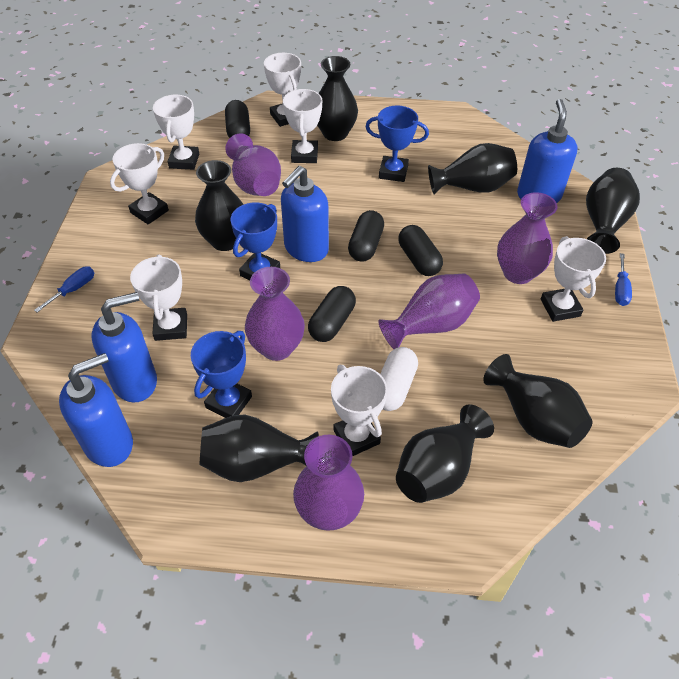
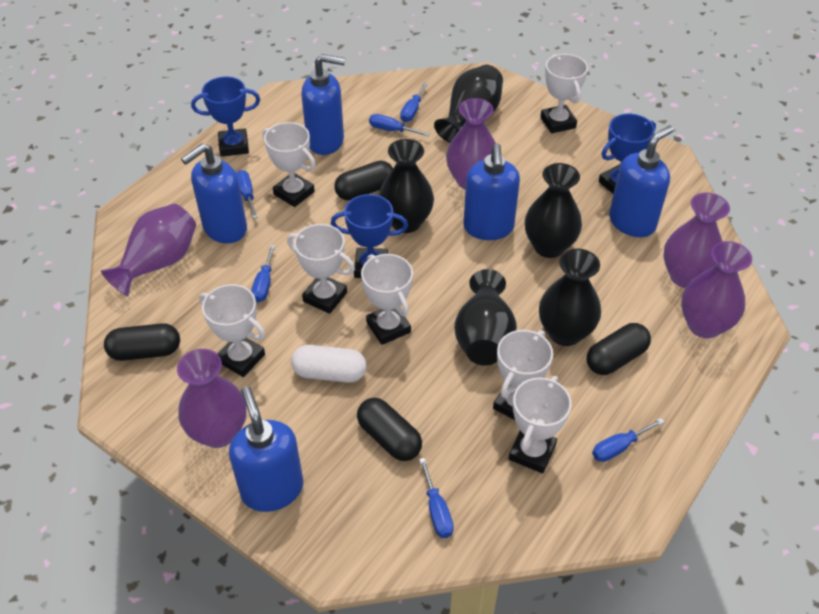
black vase: 7 -> 5
blue screwdriver: 2 -> 6
blue soap dispenser: 4 -> 5

